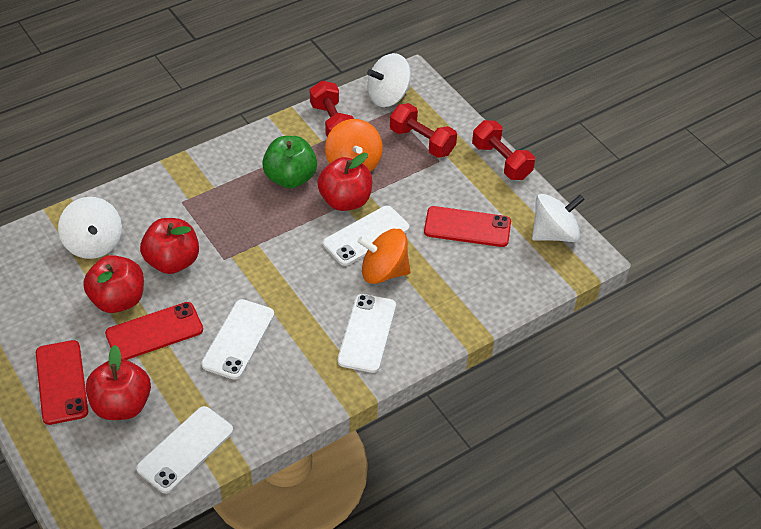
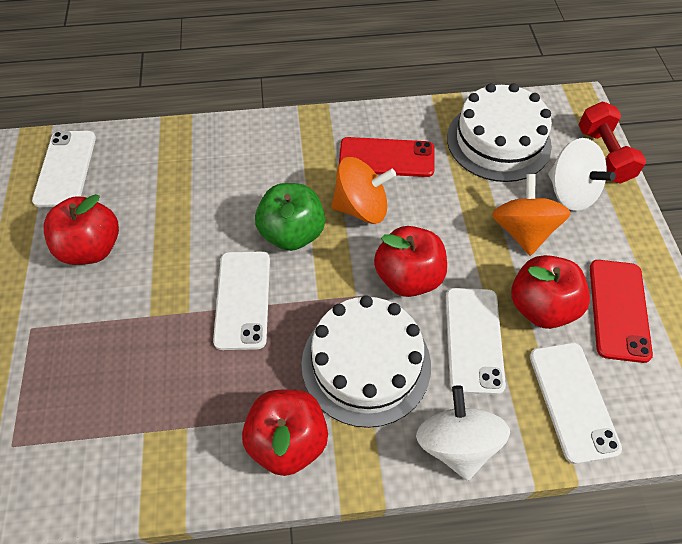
red dumbbell: 3 -> 1
red phone: 3 -> 2
white cake: 0 -> 2
white spinning top: 3 -> 2

